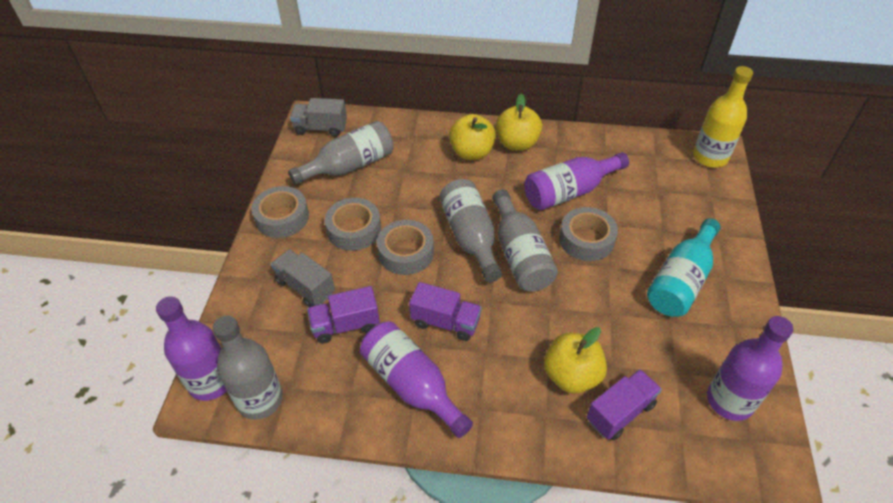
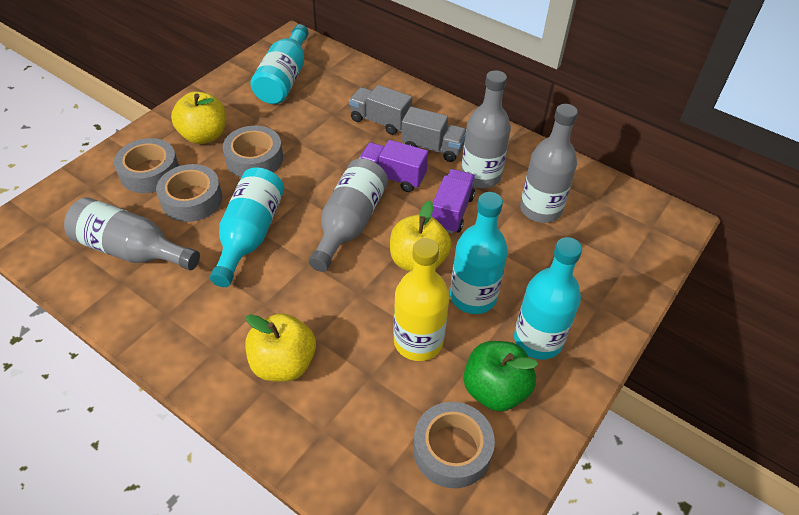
green apple: 0 -> 1
purple bottle: 4 -> 0
purple truck: 3 -> 2
turquoise bottle: 1 -> 4

